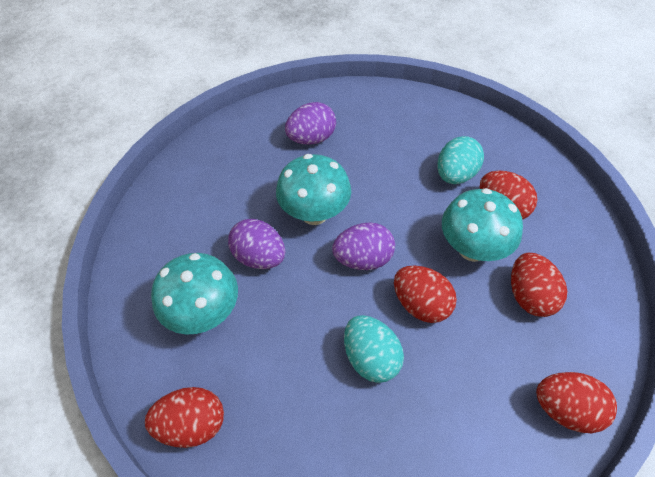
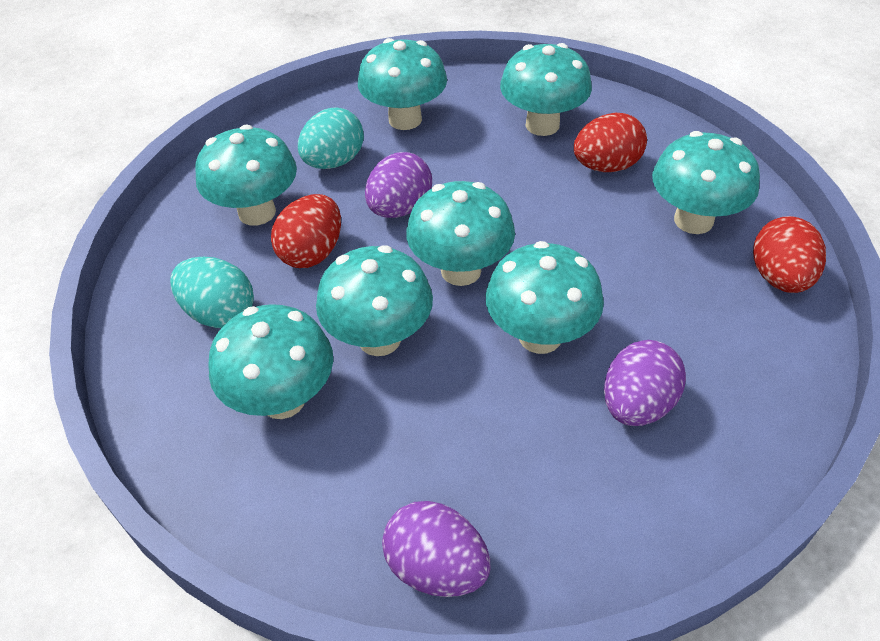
red egg: 5 -> 3
turquoise mushroom: 3 -> 8

